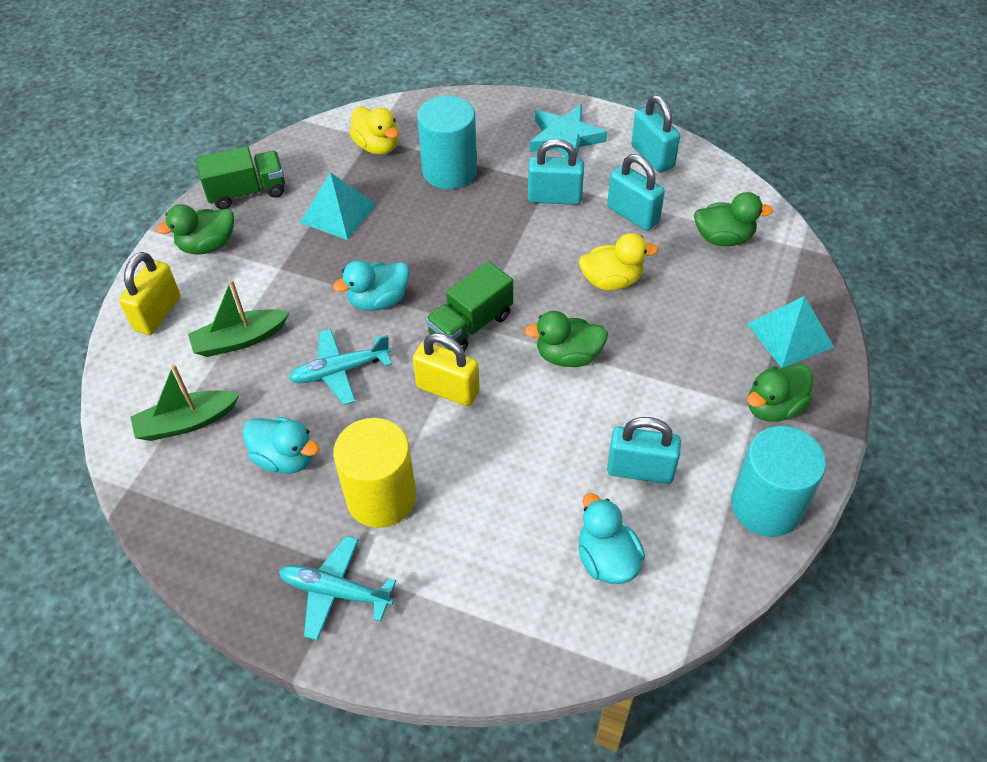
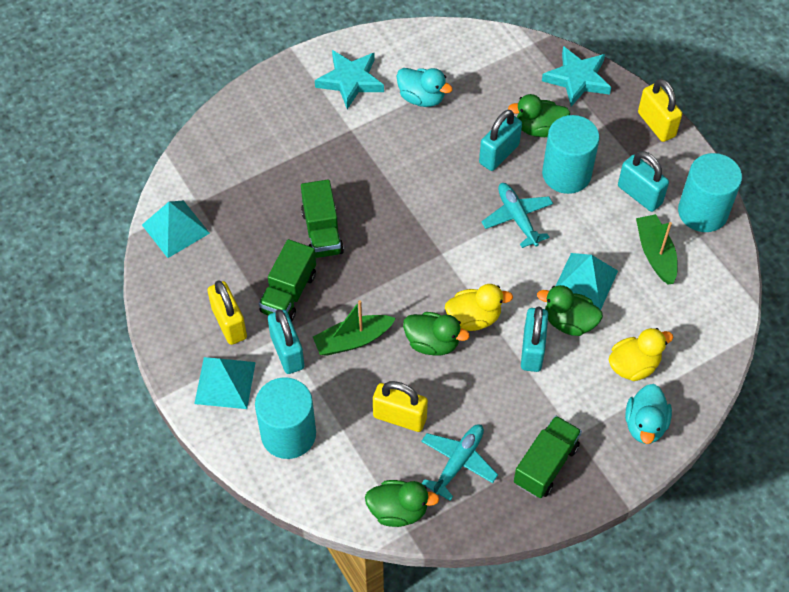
green truck: 2 -> 3
turquoise cylinder: 2 -> 3
turquoise duck: 3 -> 2
turquoise pyramid: 2 -> 3
turquoise star: 1 -> 2
yellow cylinder: 1 -> 0
yellow padlock: 2 -> 3

